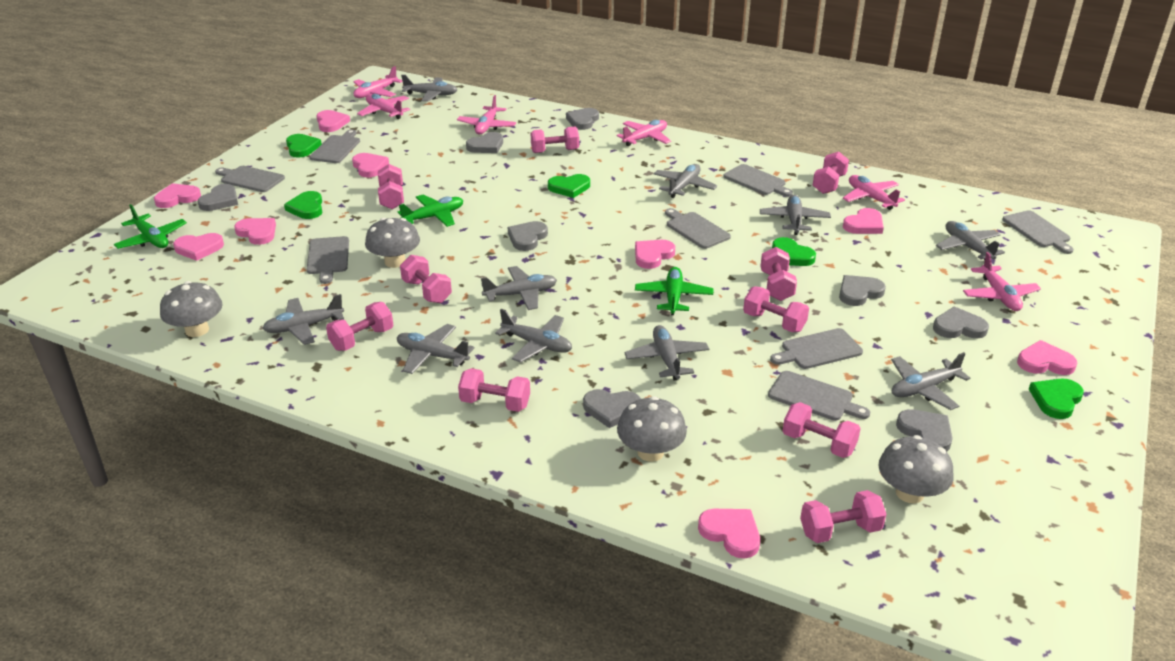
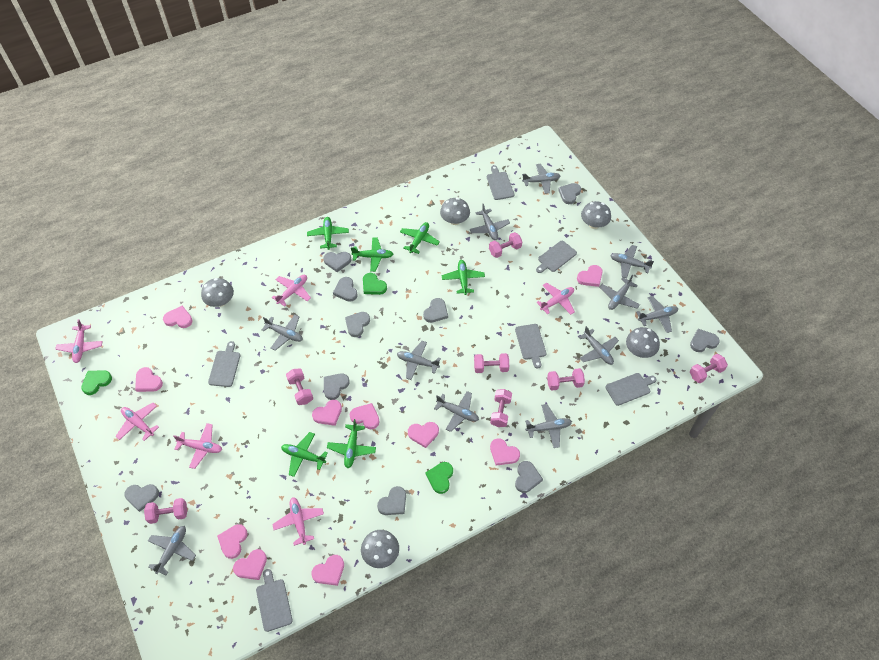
green heart: 5 -> 3
green plane: 3 -> 6
grey cutting board: 8 -> 6
grey heart: 8 -> 10
grey mushroom: 4 -> 5
grey plane: 10 -> 11
pink dumbbell: 10 -> 7
pink heart: 9 -> 10

